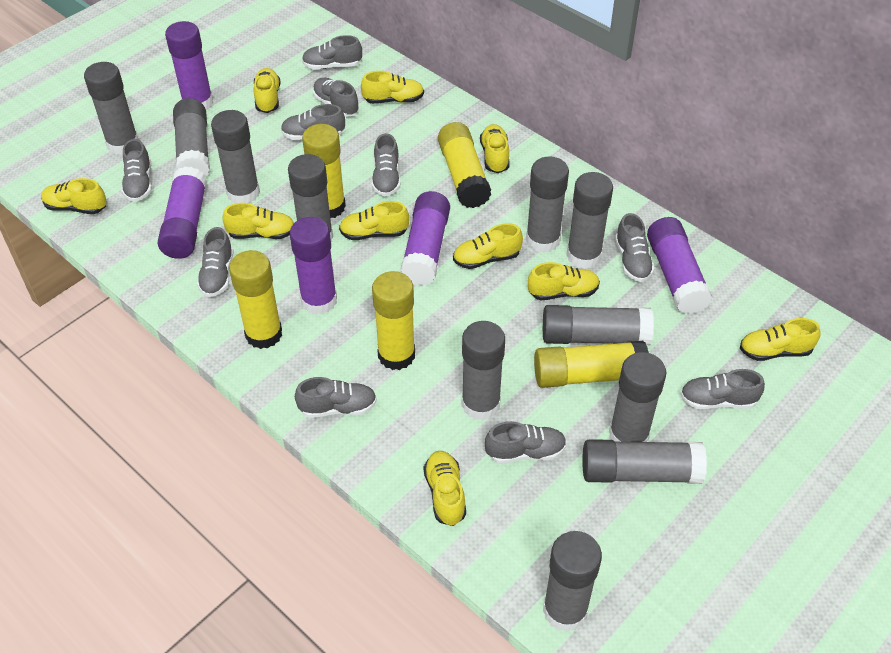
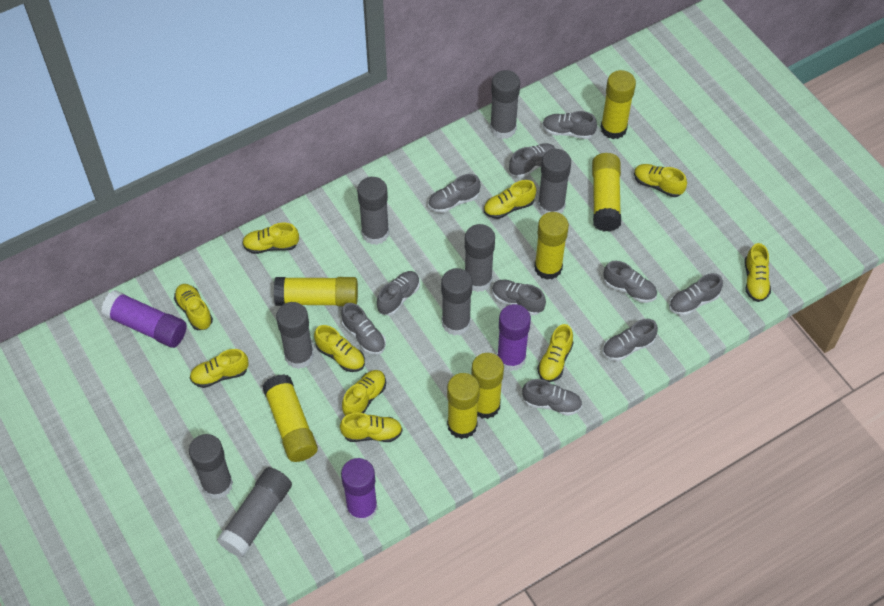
grey glue stick: 11 -> 8
purple glue stick: 5 -> 3
yellow glue stick: 5 -> 7

